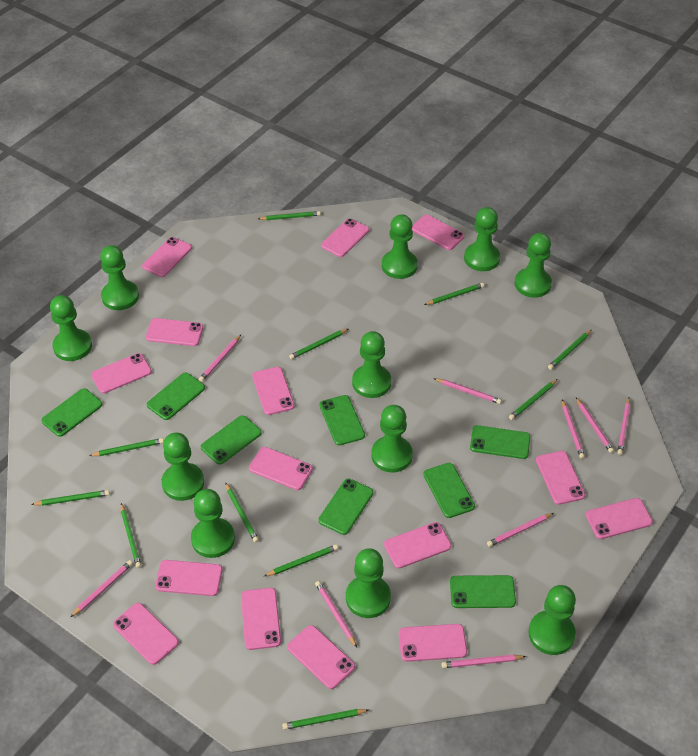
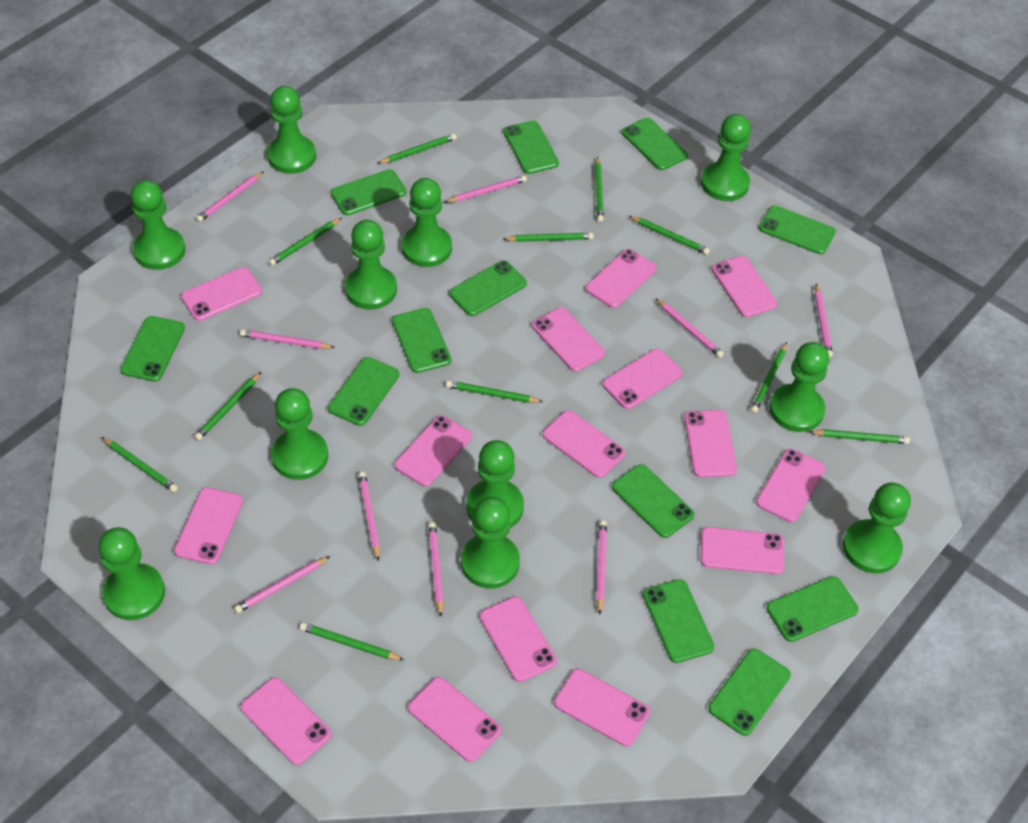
green phone: 8 -> 12

